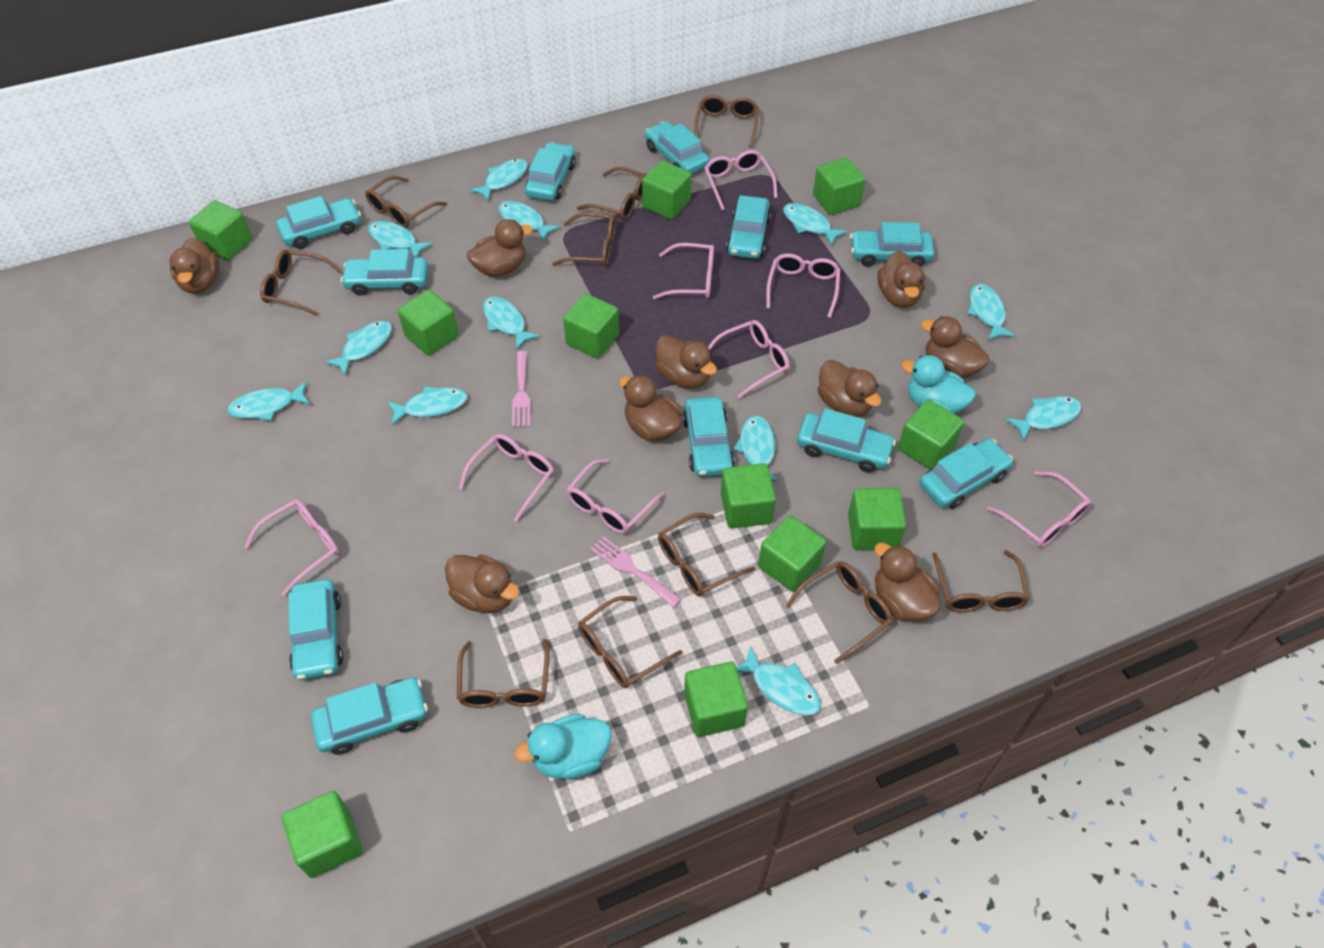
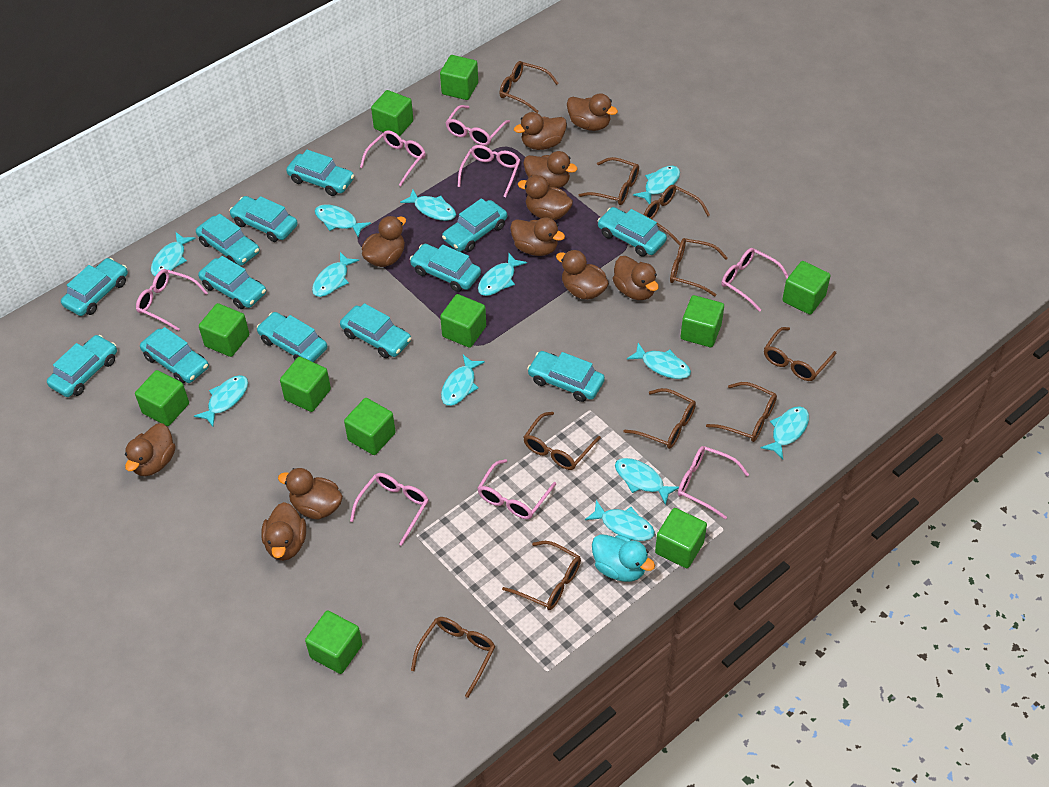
brown duck: 9 -> 11
pink fork: 2 -> 0
turquoise car: 11 -> 13
turquoise duck: 2 -> 1

